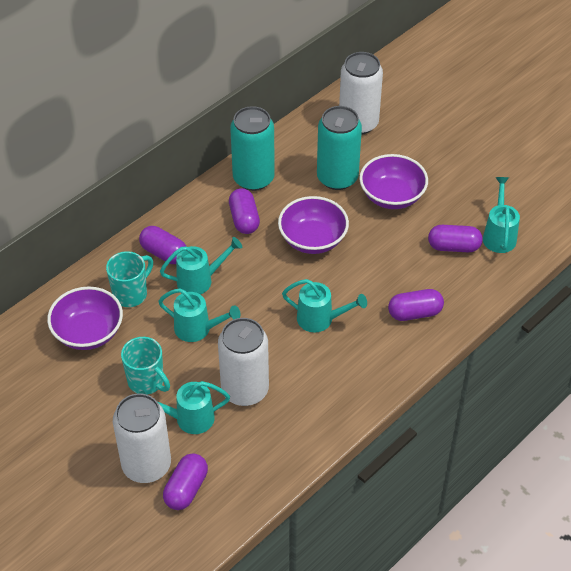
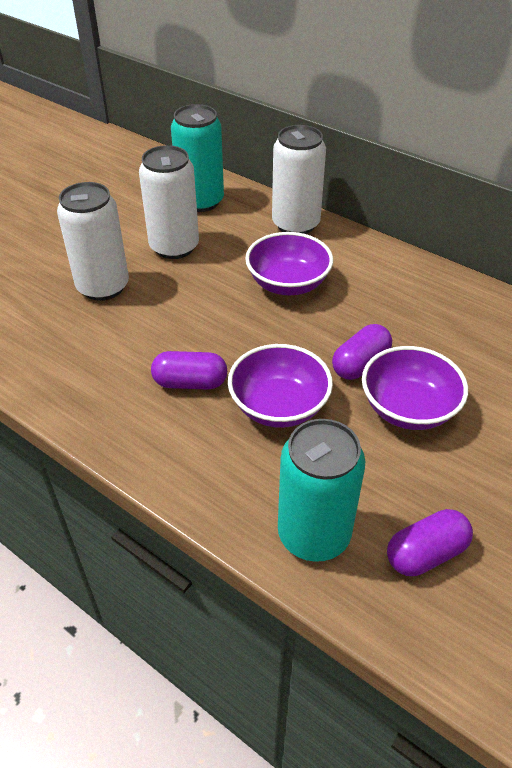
purple capsule: 5 -> 3
turquoise mug: 2 -> 0
turquoise watering can: 5 -> 0

